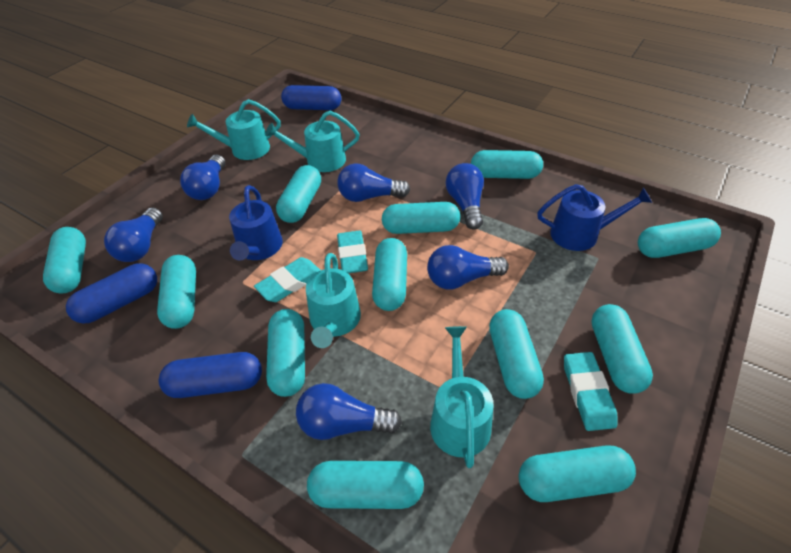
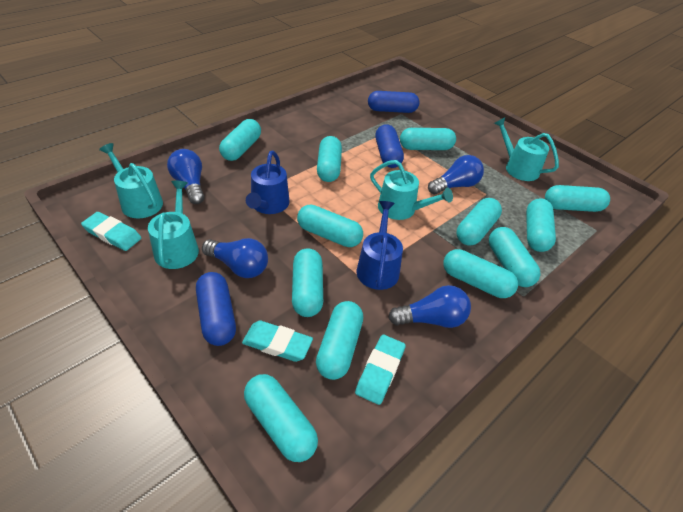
blue light bulb: 6 -> 4

